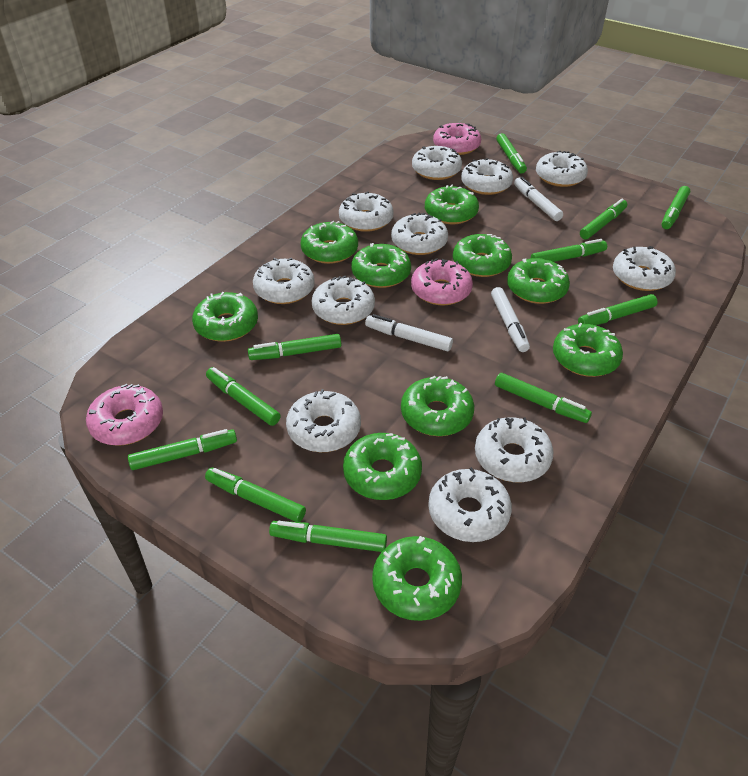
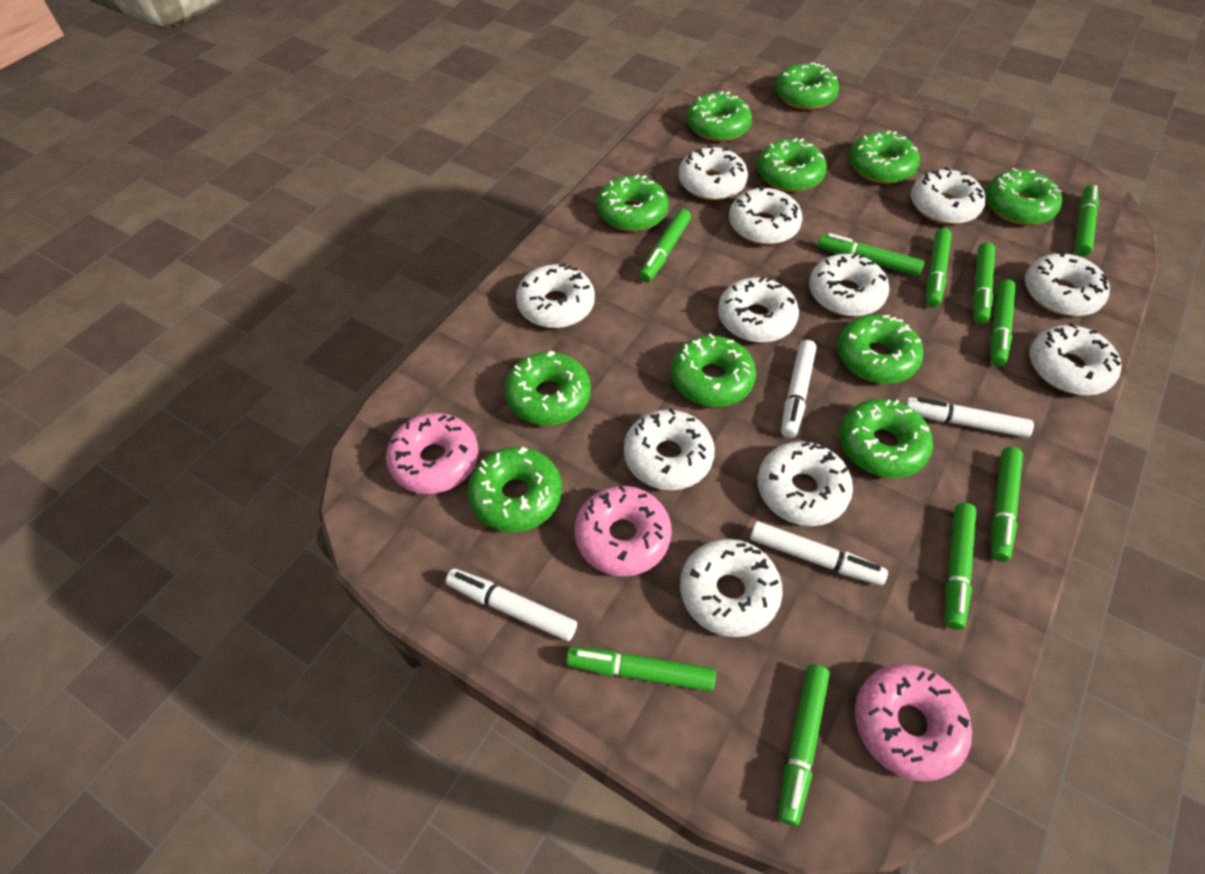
green donut: 10 -> 11
green marker: 11 -> 10
white marker: 3 -> 4

